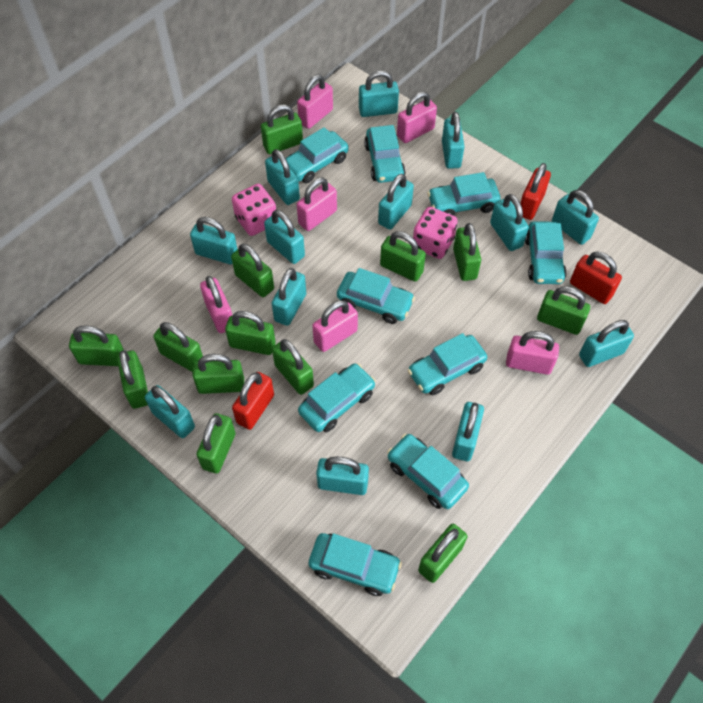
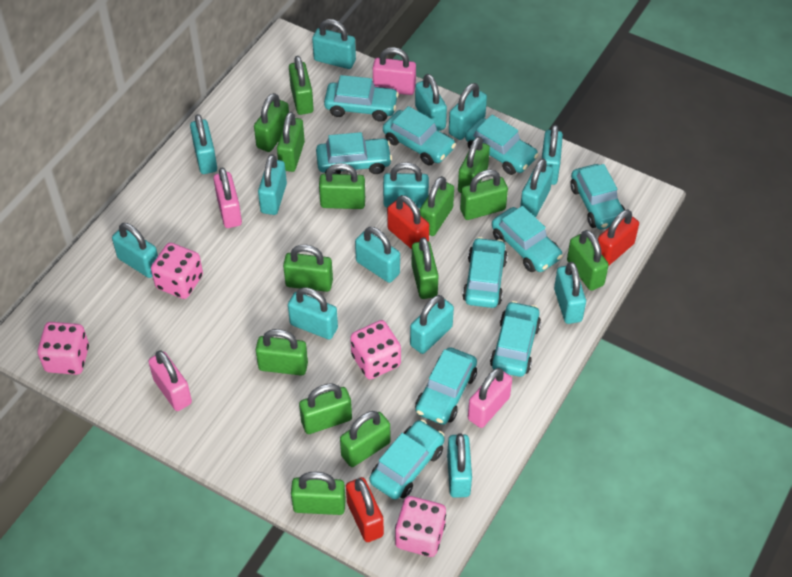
green padlock: 13 -> 14
pink dice: 2 -> 4
pink padlock: 6 -> 4
turquoise car: 9 -> 10
turquoise padlock: 13 -> 14

